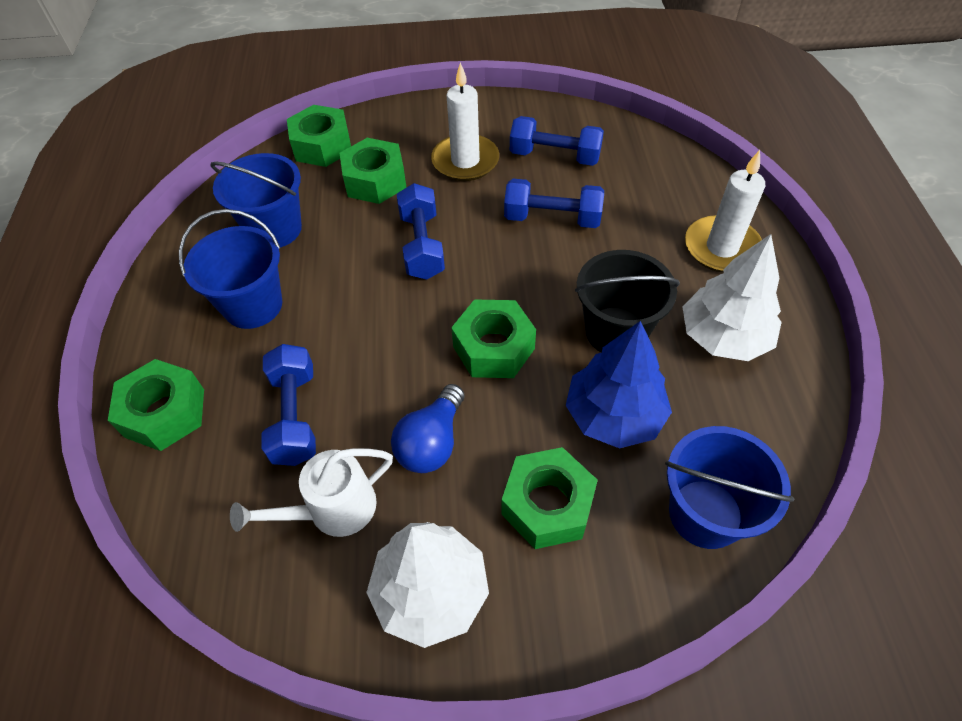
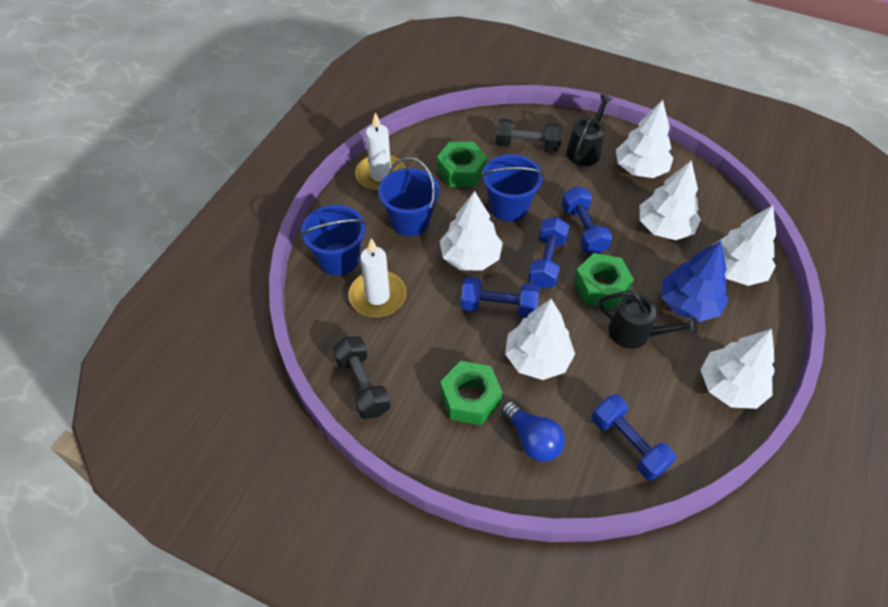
black bucket: 1 -> 0
black dumbbell: 0 -> 2
black watering can: 0 -> 2
green nut: 5 -> 3
white tree: 2 -> 6
white watering can: 1 -> 0

